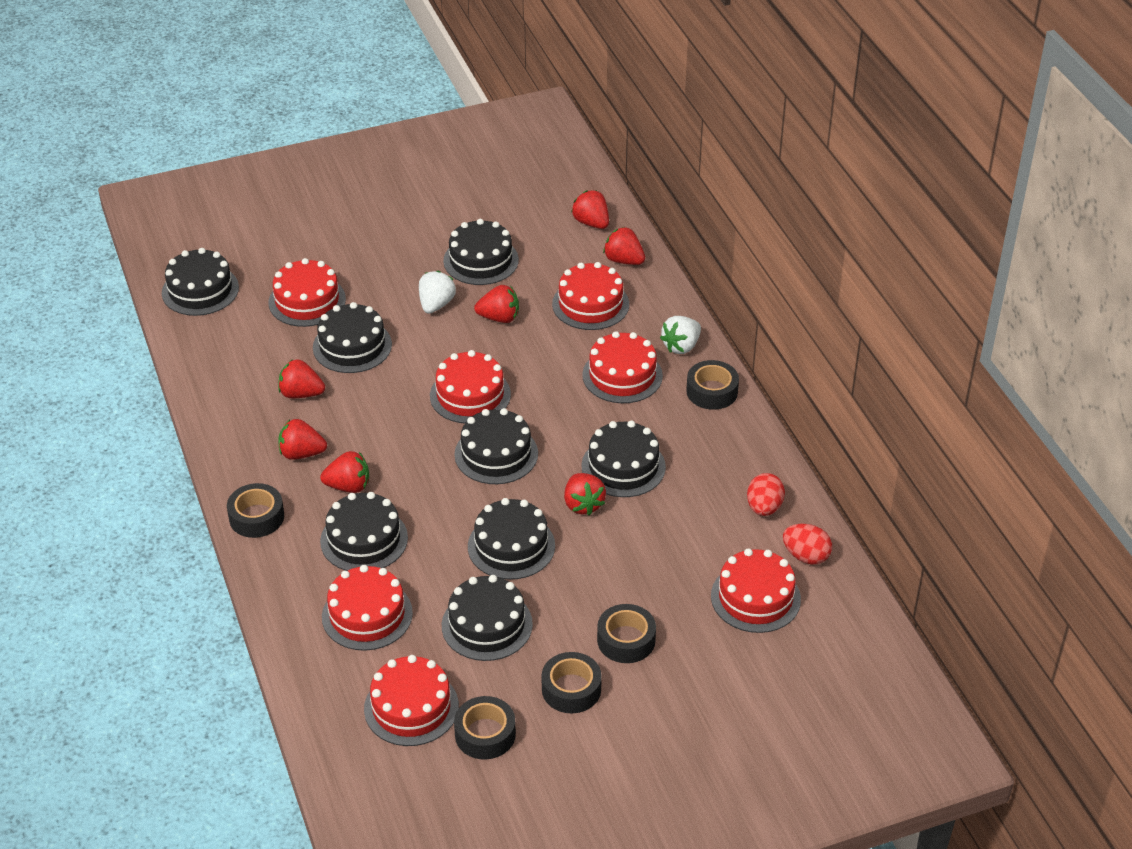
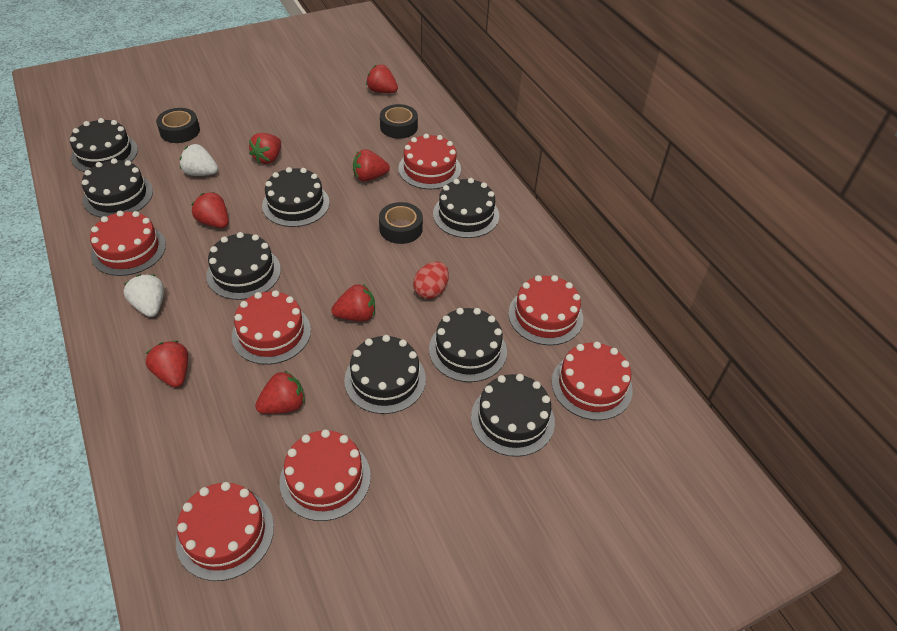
black tape: 5 -> 3
red egg: 2 -> 1

